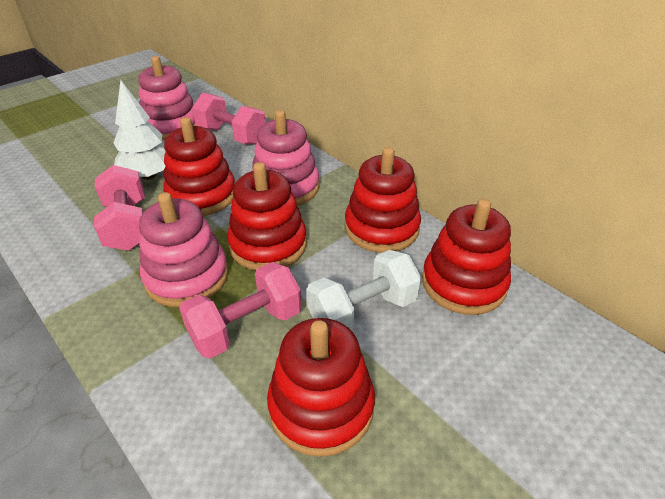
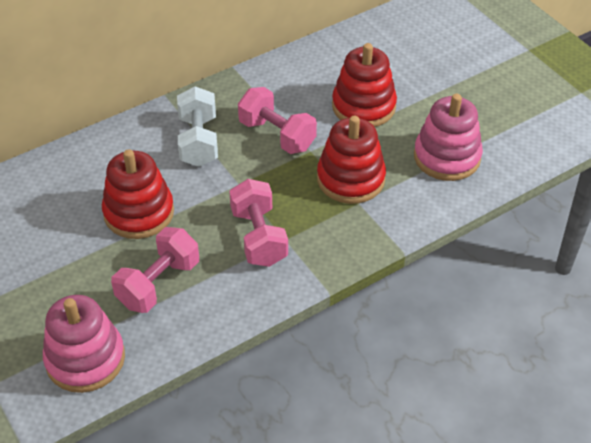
pink stacking toy: 3 -> 2
red stacking toy: 5 -> 3
white tree: 1 -> 0

